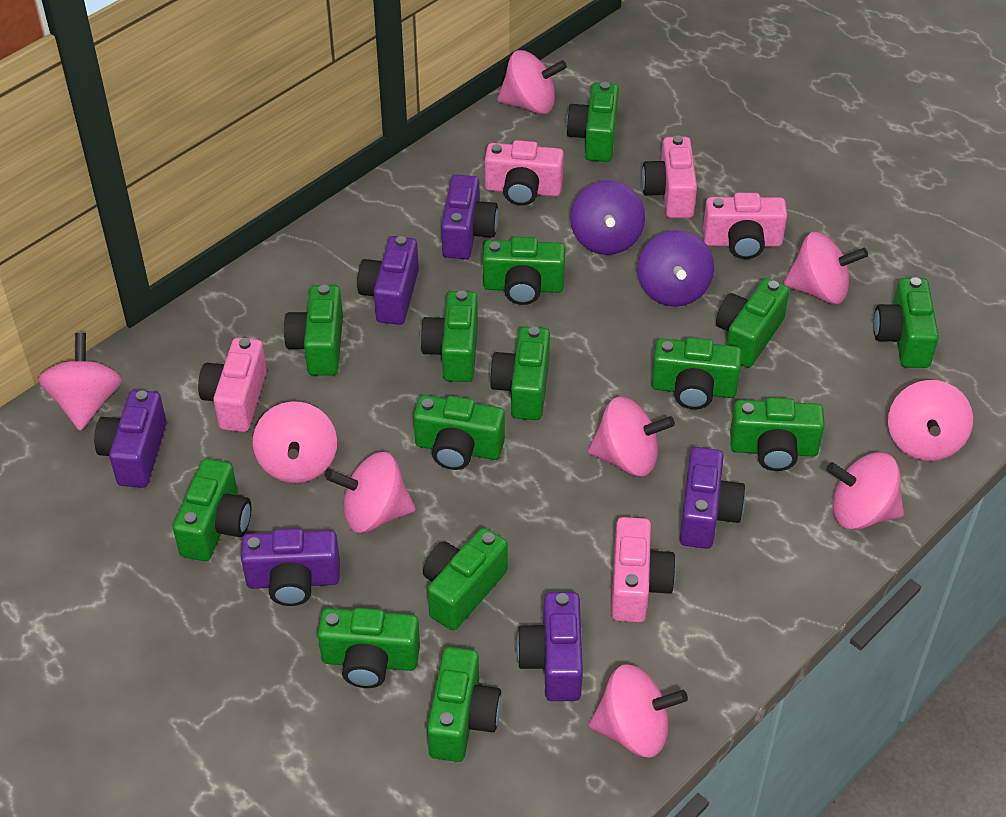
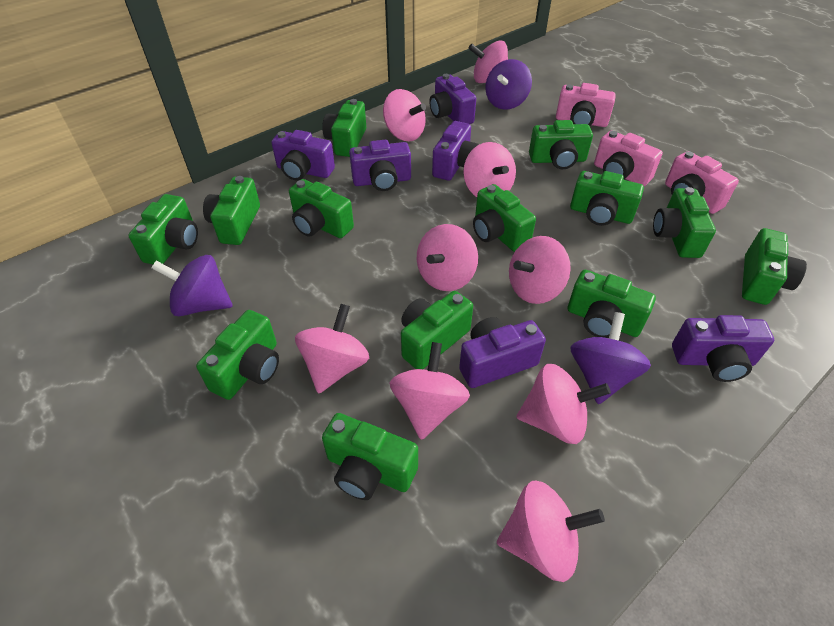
green camera: 14 -> 13
pink camera: 5 -> 3
purple spinning top: 2 -> 3

